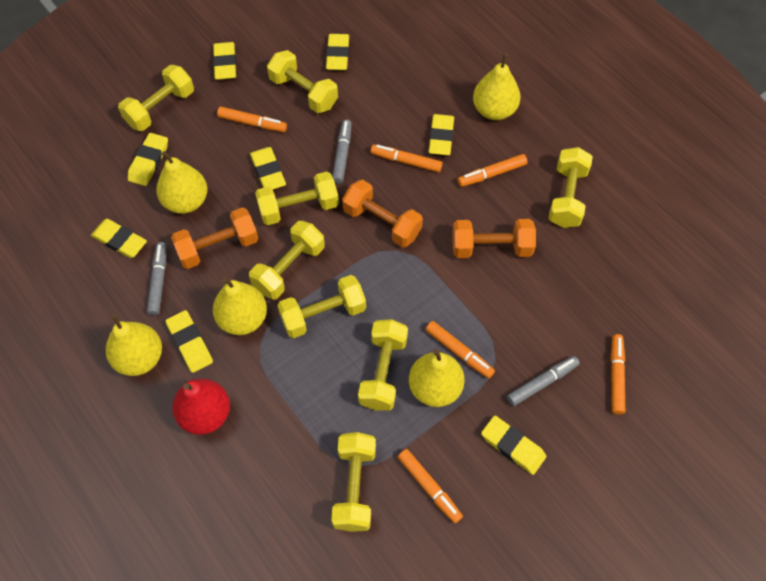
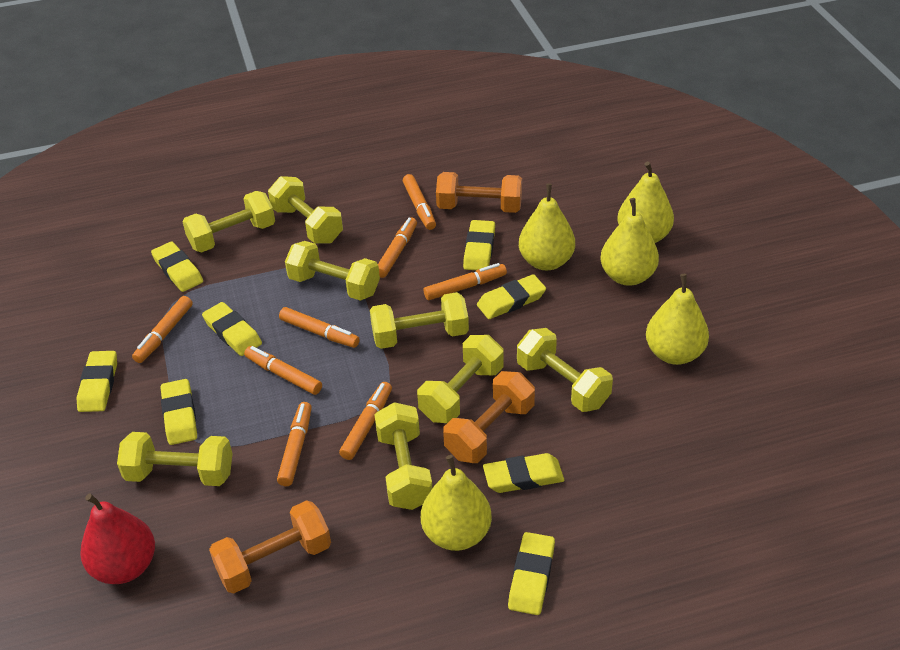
grey marker: 3 -> 0
orange marker: 6 -> 8

